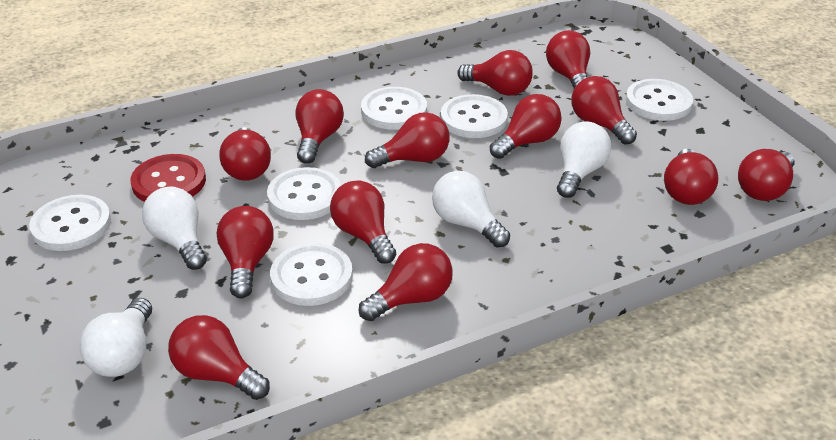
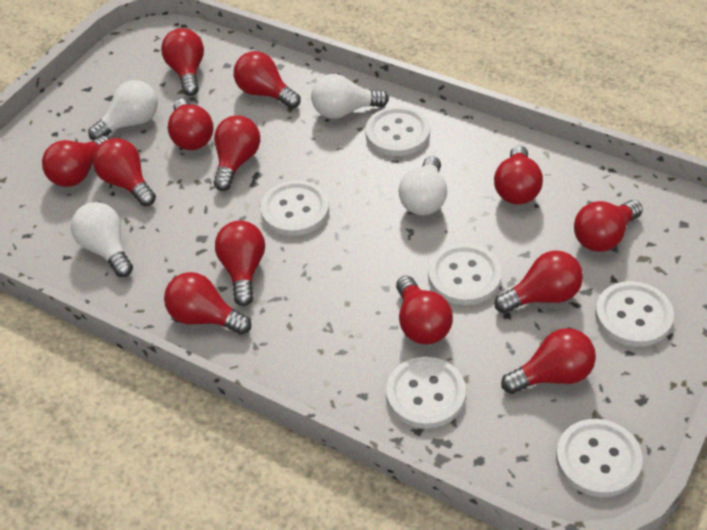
red button: 1 -> 0

